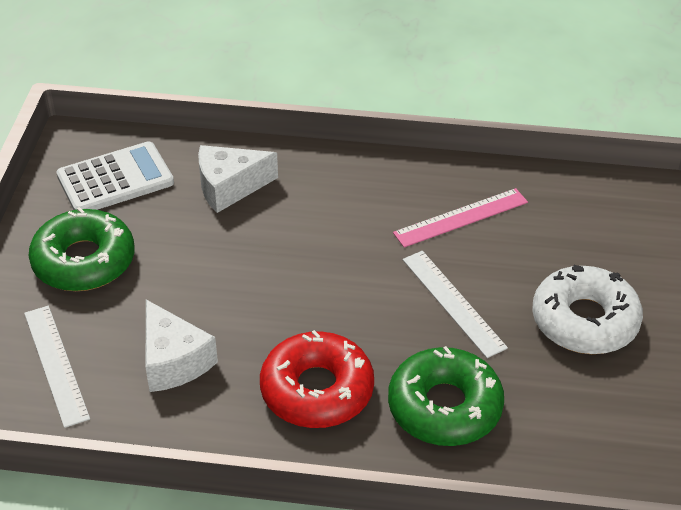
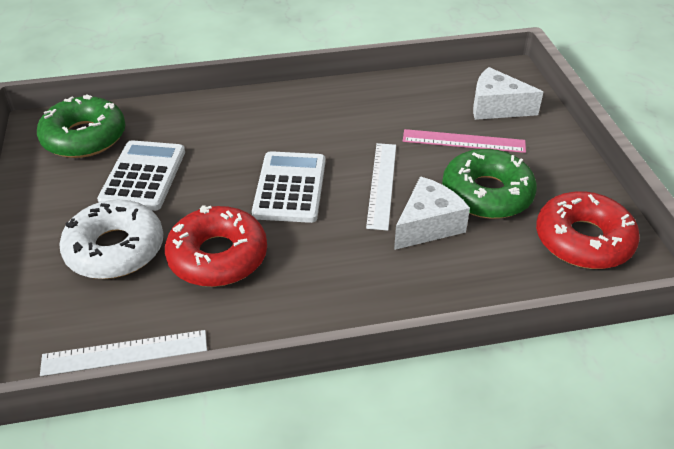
red donut: 1 -> 2
white calculator: 1 -> 2

